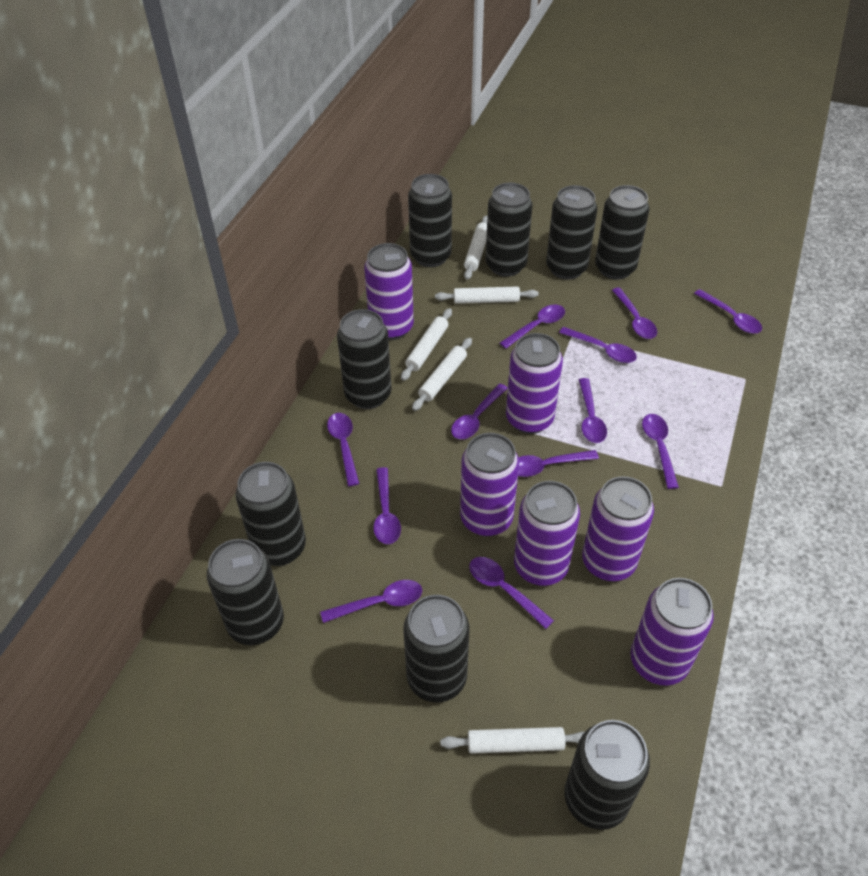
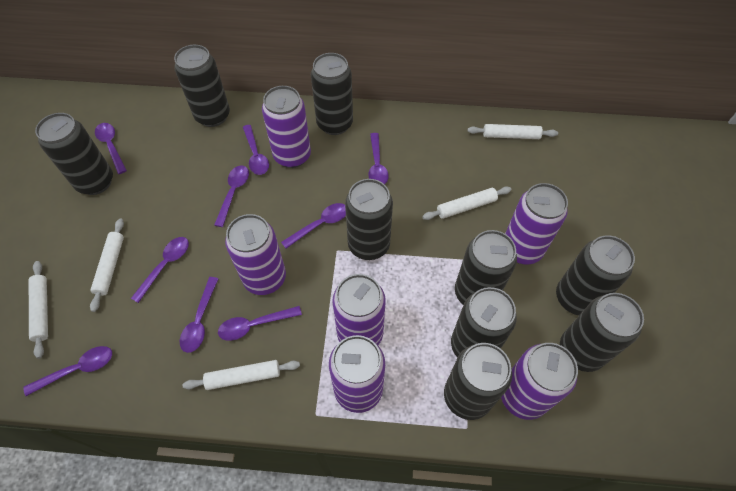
purple spoon: 12 -> 9

